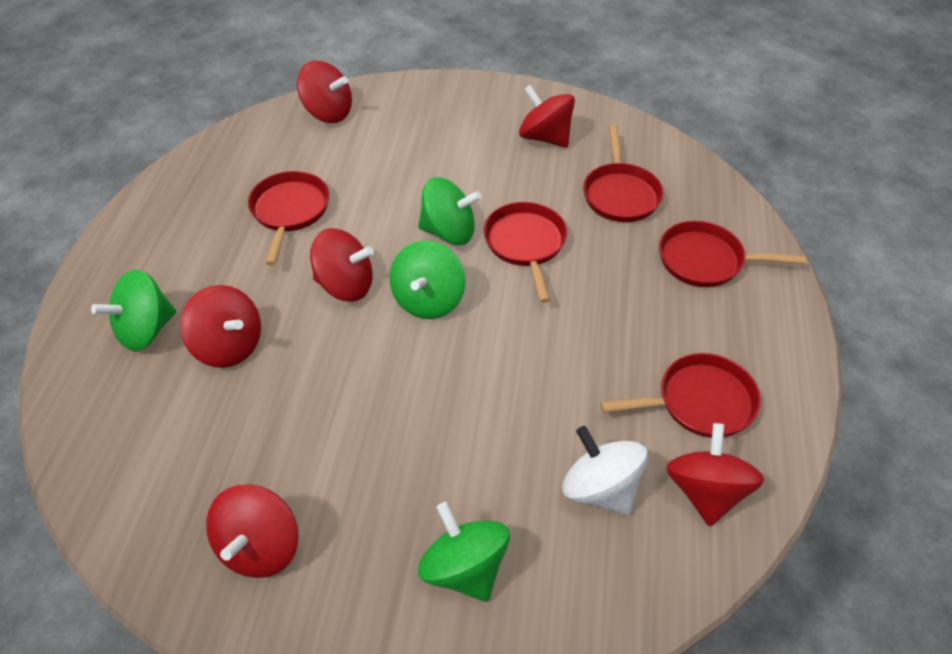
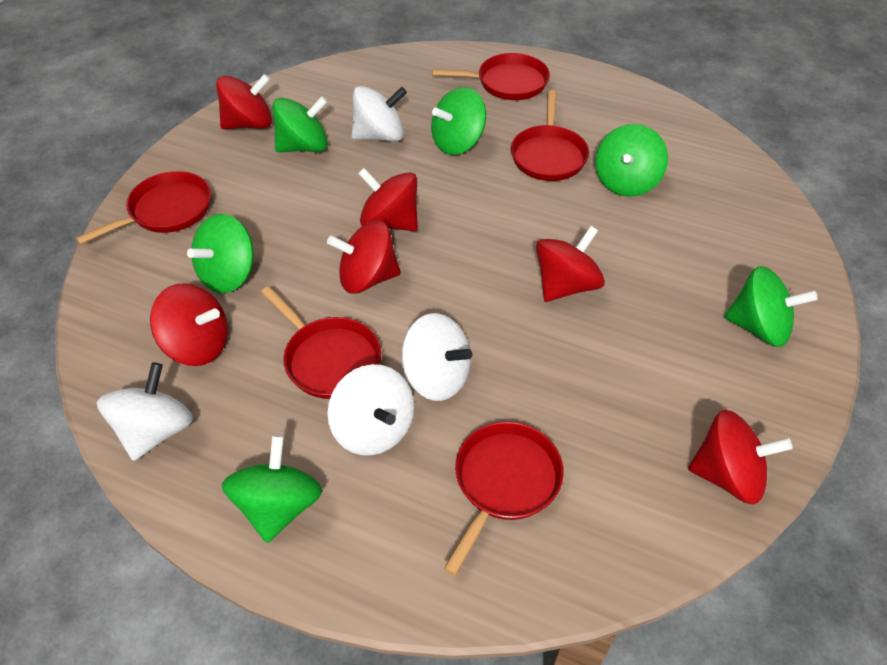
green spinning top: 4 -> 6
white spinning top: 1 -> 4

